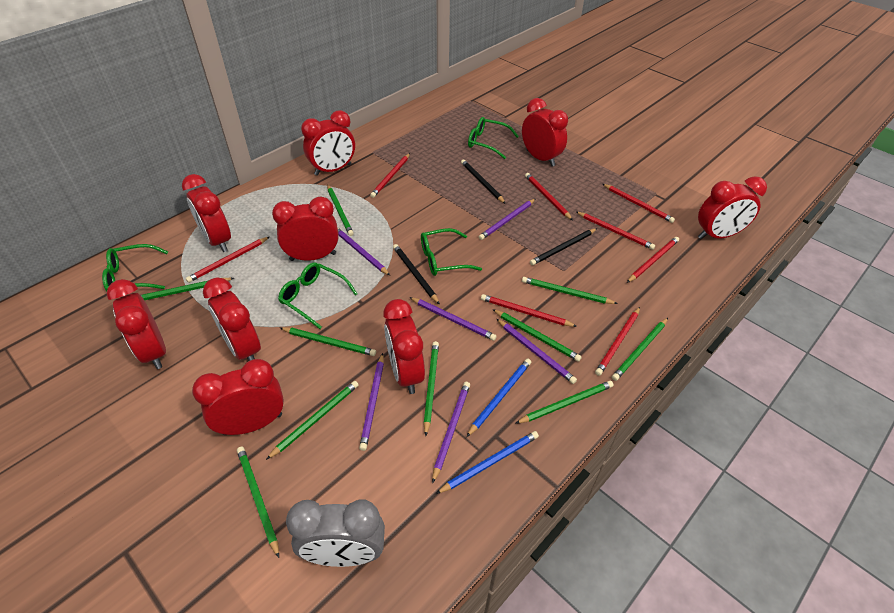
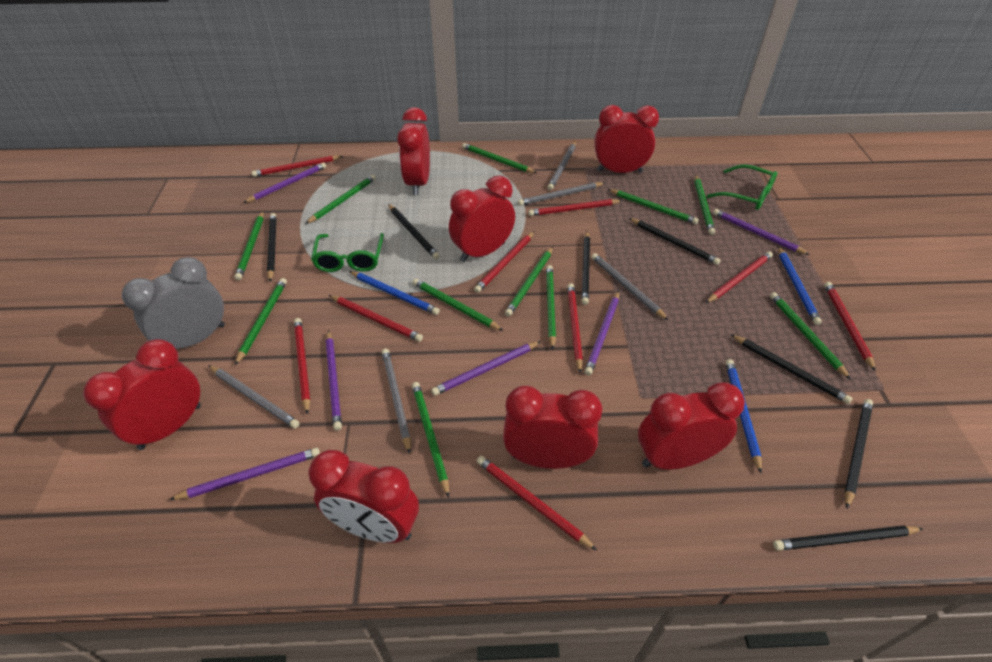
black pencil: 3 -> 7
blue pencil: 2 -> 3
green glasses: 4 -> 2
green pencil: 10 -> 11
grey pencil: 0 -> 5
red clock: 9 -> 7
red pencil: 8 -> 9

